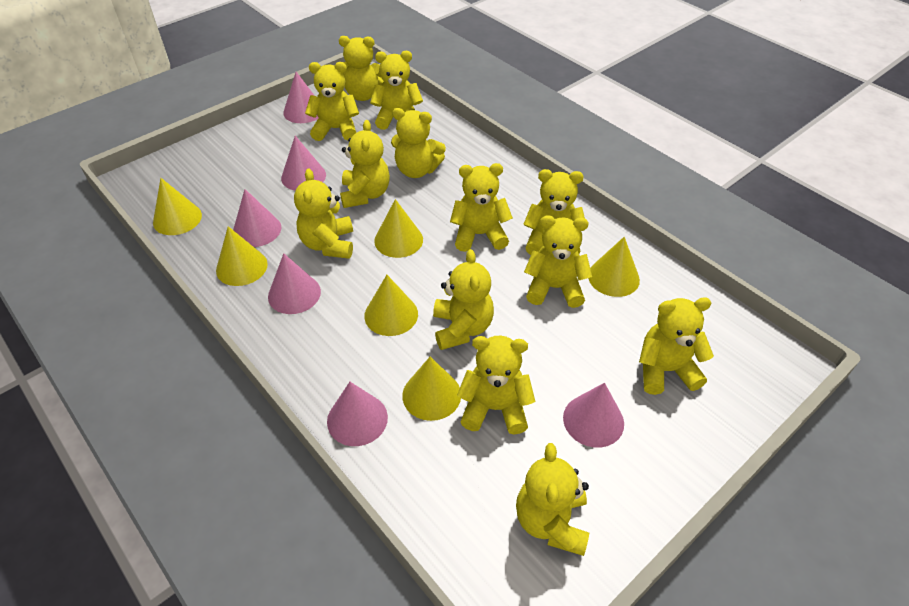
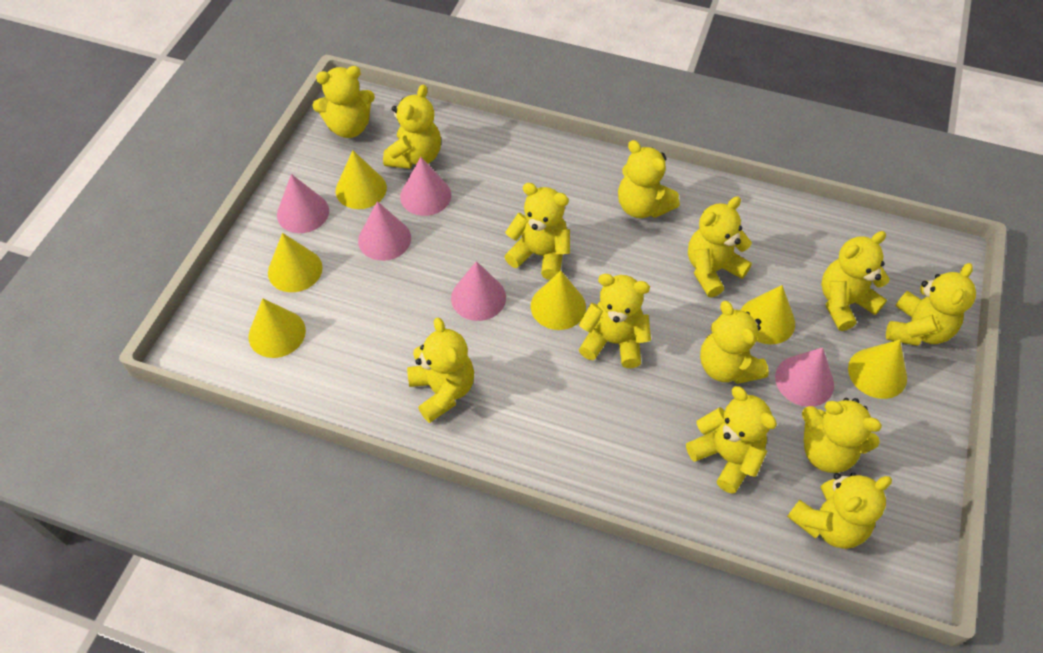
pink cone: 6 -> 5

